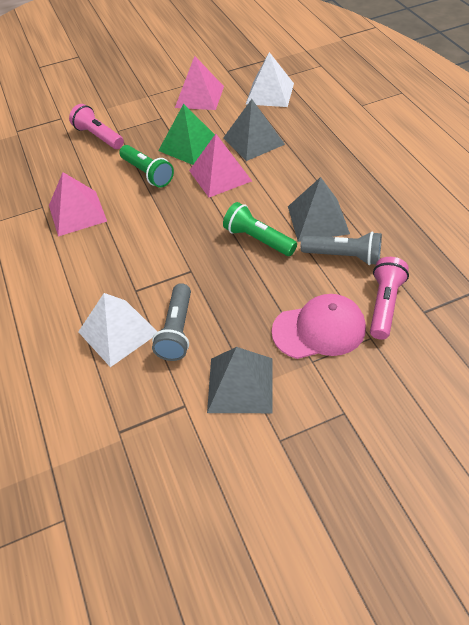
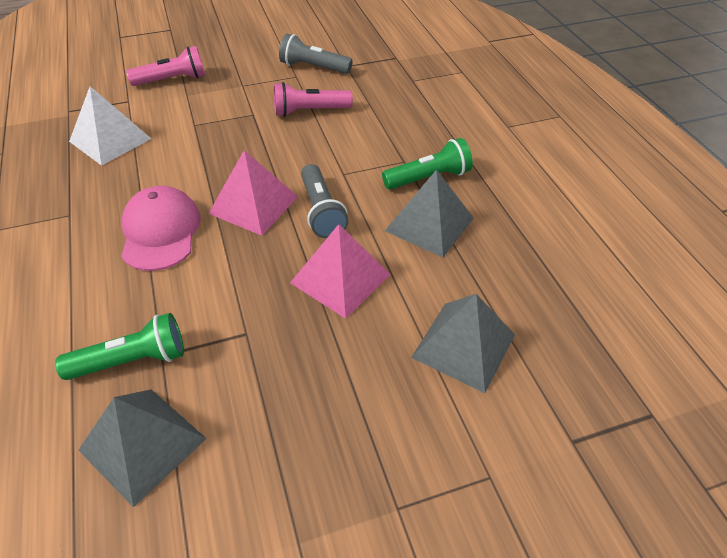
green pyramid: 1 -> 0
pink pyramid: 3 -> 2
white pyramid: 2 -> 1

